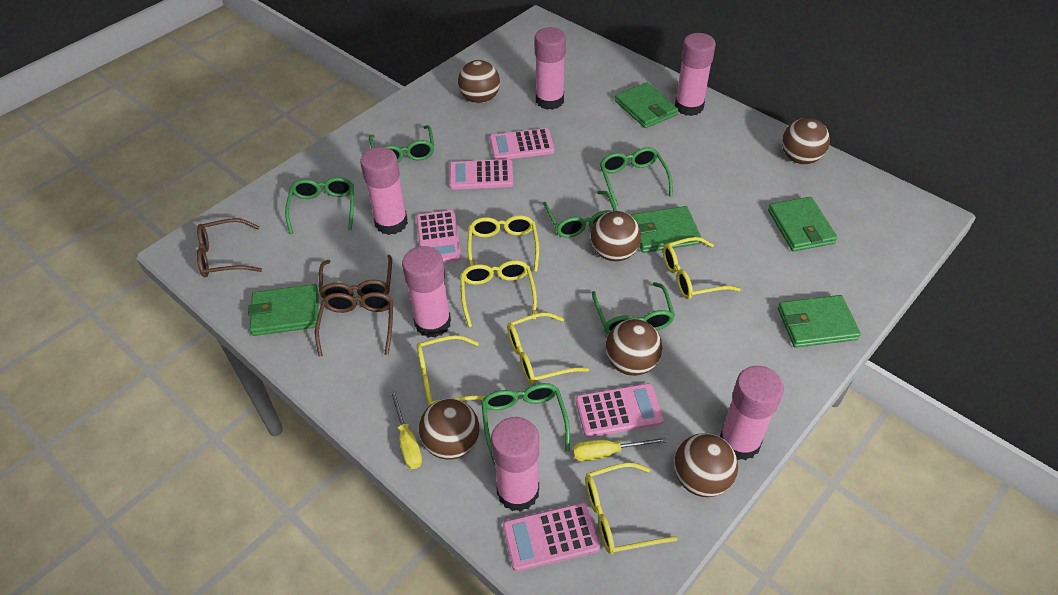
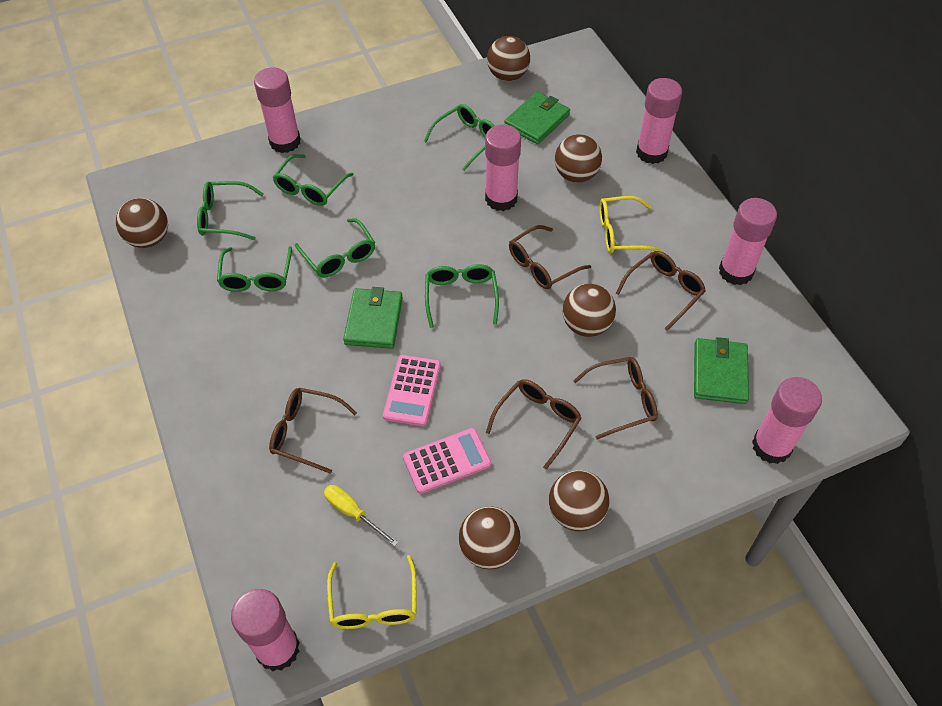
brown glasses: 3 -> 5
green wallet: 5 -> 3
pink calculator: 5 -> 2
yellow glasses: 6 -> 2
yellow screwdriver: 2 -> 1

